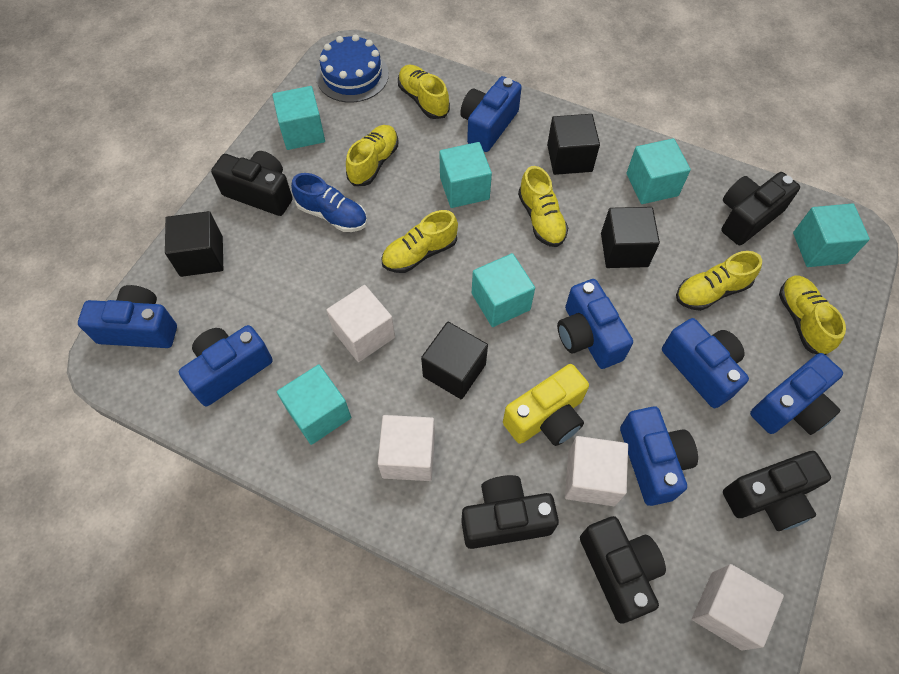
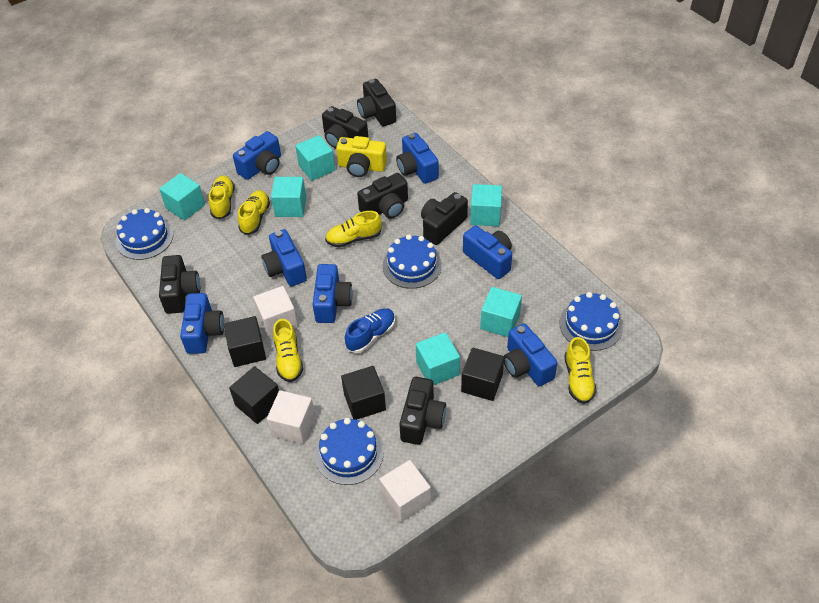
black camera: 5 -> 6
blue cake: 1 -> 4
white cube: 4 -> 3
yellow shoe: 6 -> 5

